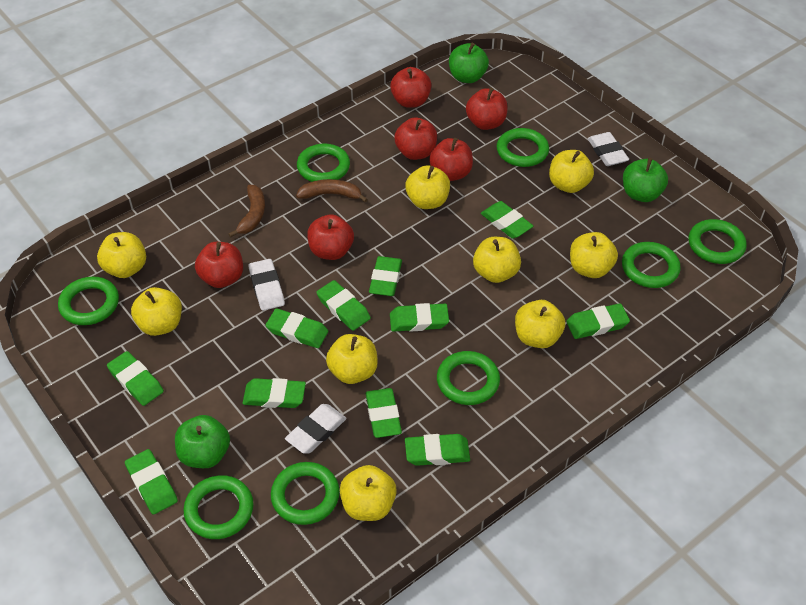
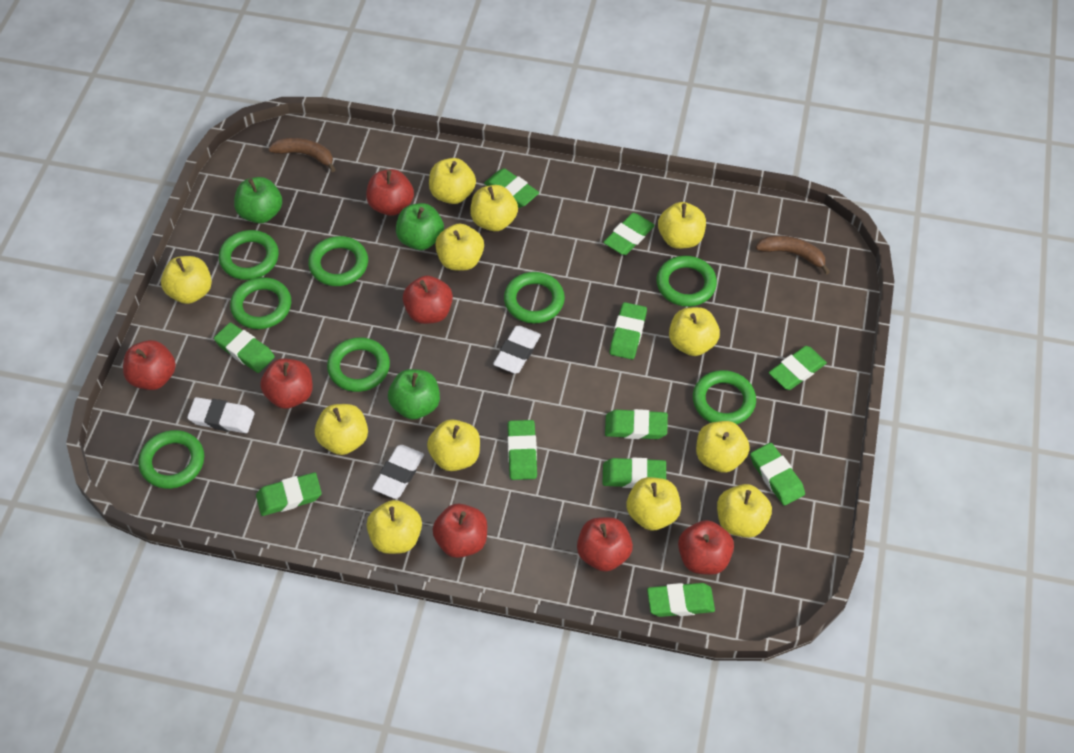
red apple: 6 -> 7
yellow apple: 9 -> 12

